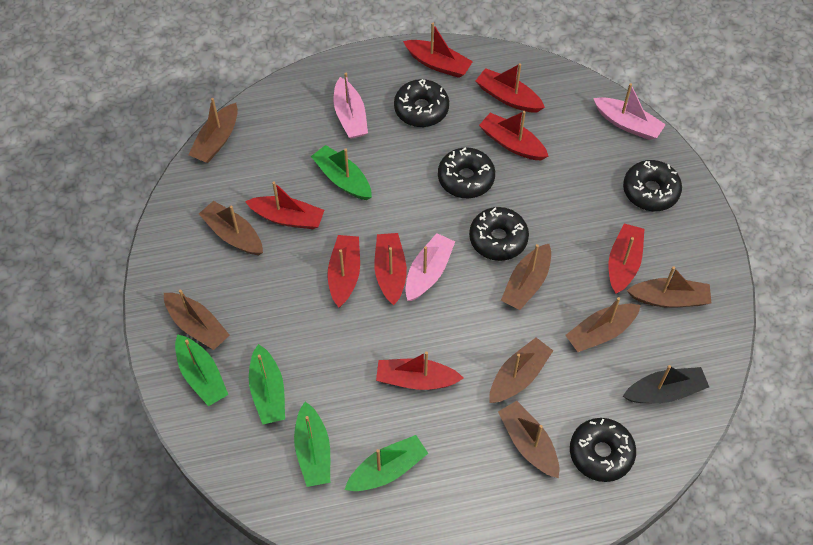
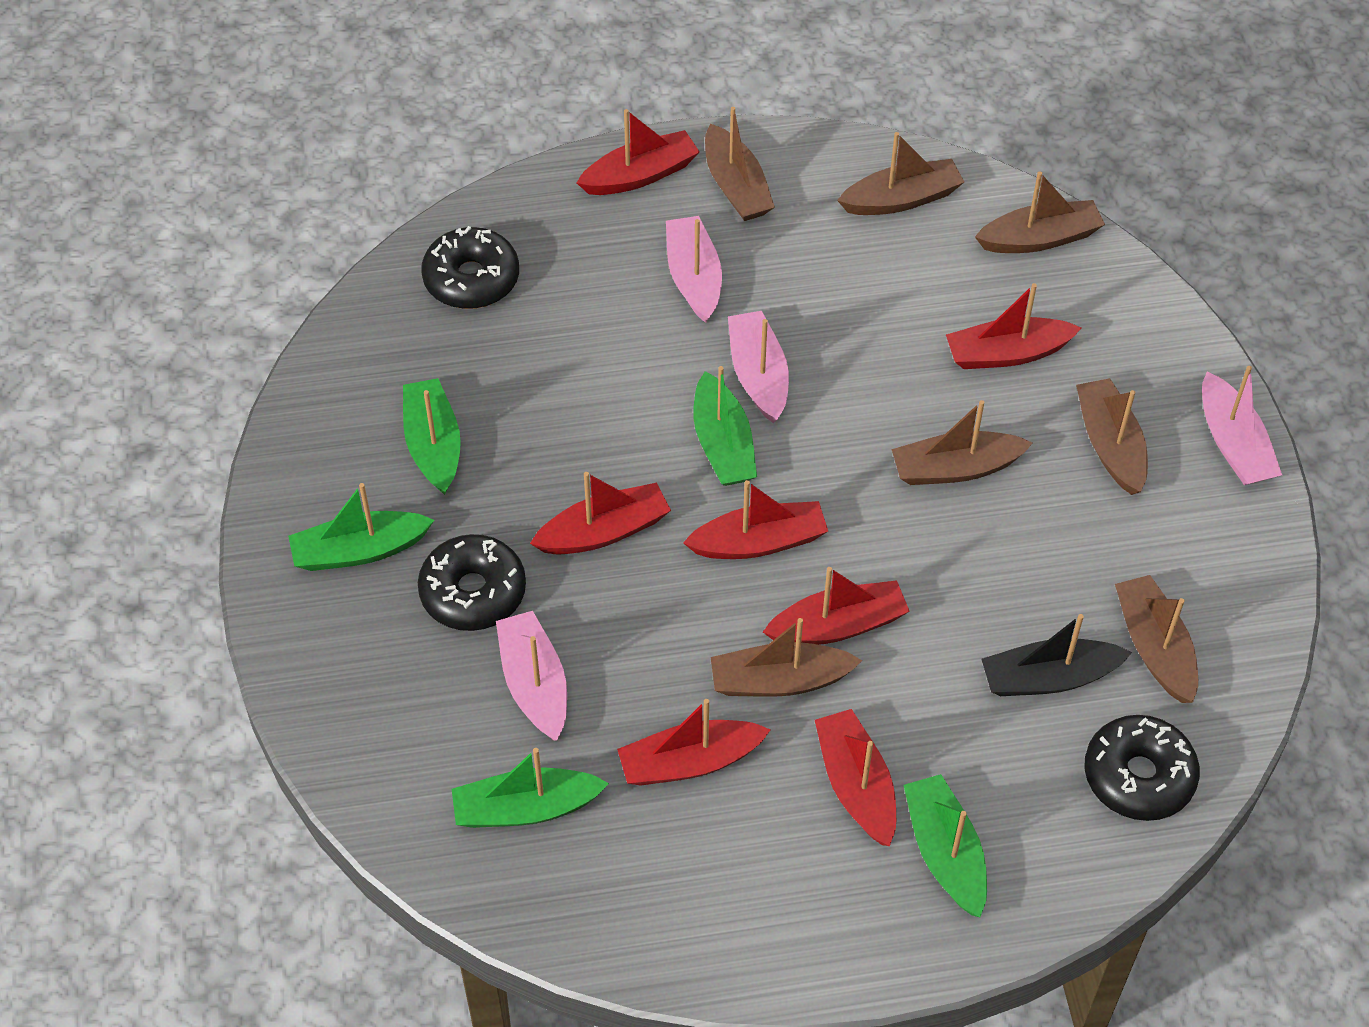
black donut: 5 -> 3
brown boat: 8 -> 7
pink boat: 3 -> 4
red boat: 8 -> 7

